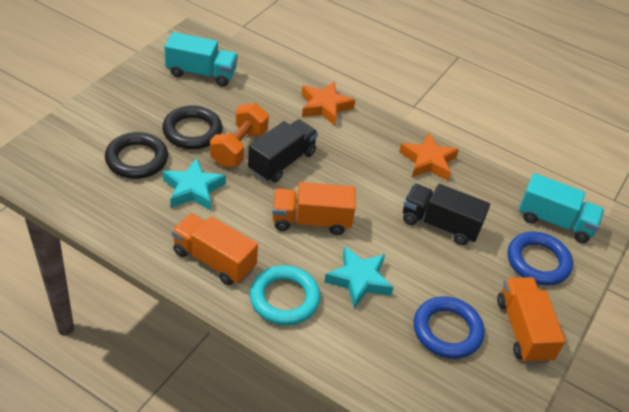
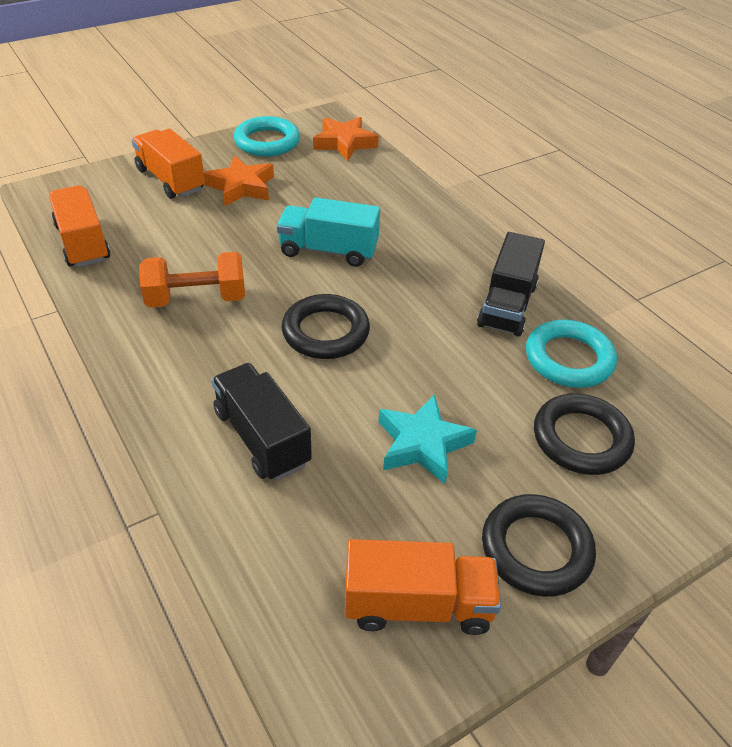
black ring: 2 -> 3
blue ring: 2 -> 0
turquoise ring: 1 -> 2
turquoise star: 2 -> 1
turquoise truck: 2 -> 1

